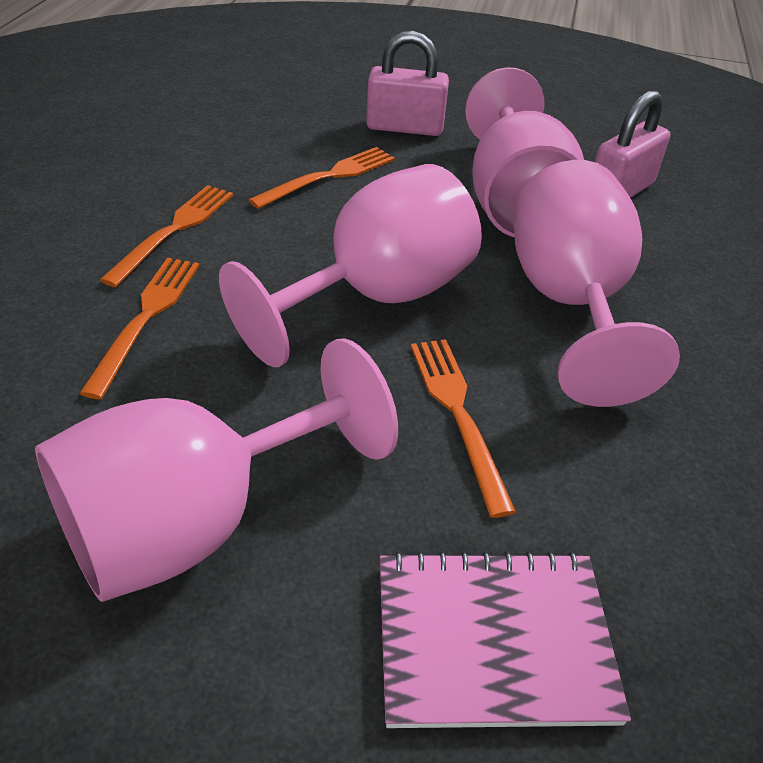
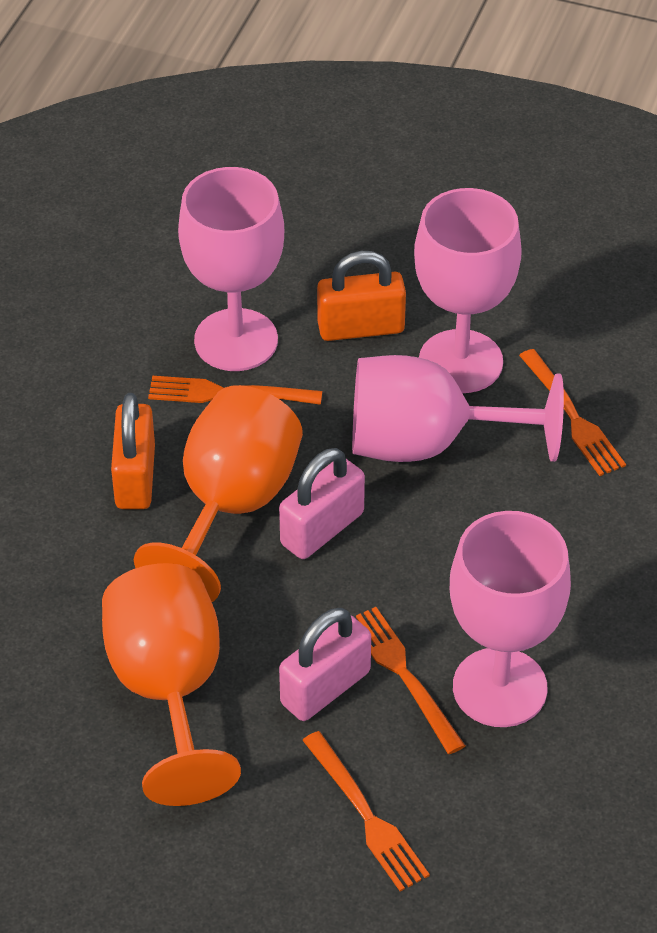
orange goblet: 0 -> 2
orange padlock: 0 -> 2
pink notebook: 1 -> 0

